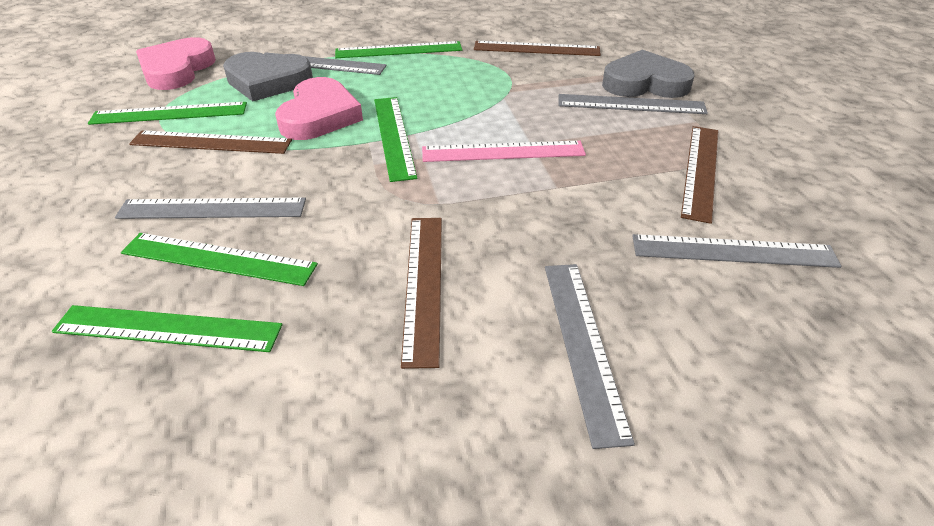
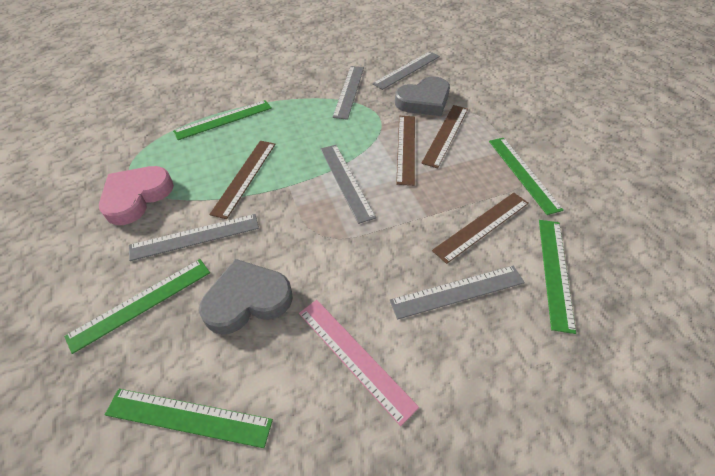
pink heart: 2 -> 1

